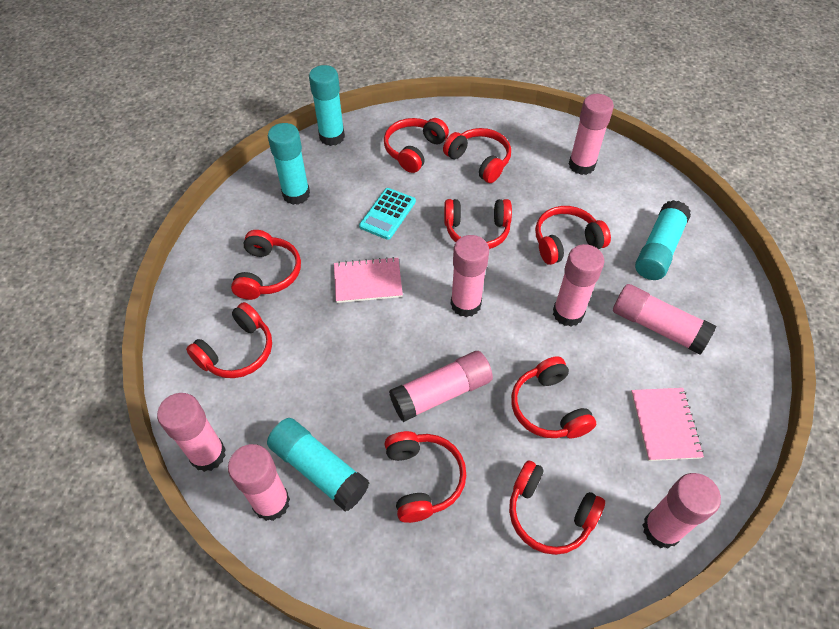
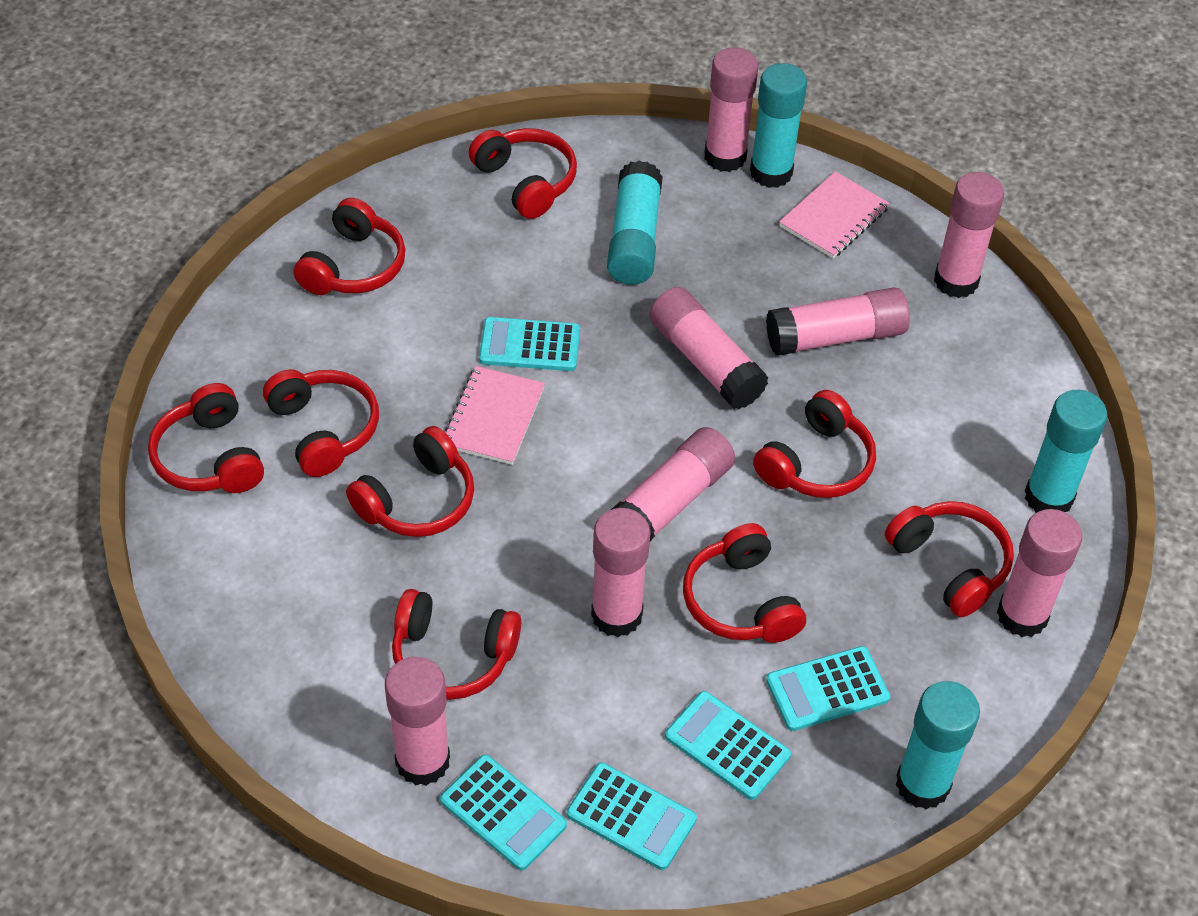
turquoise calculator: 1 -> 5

